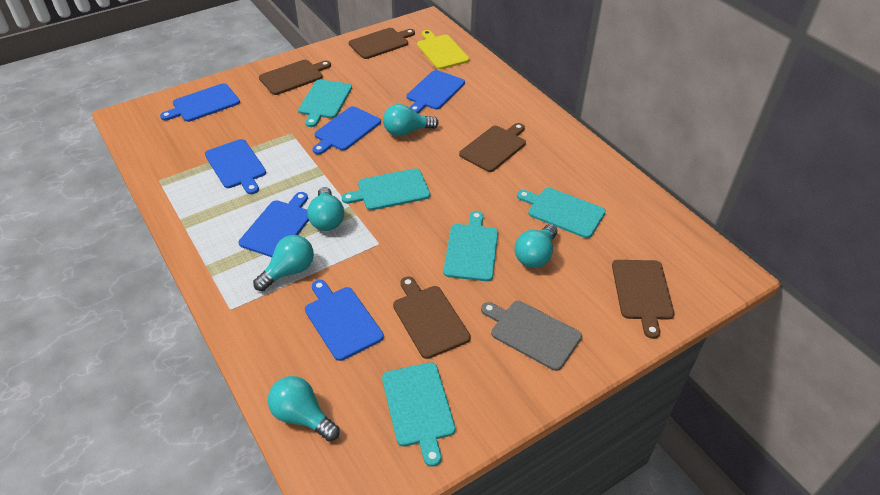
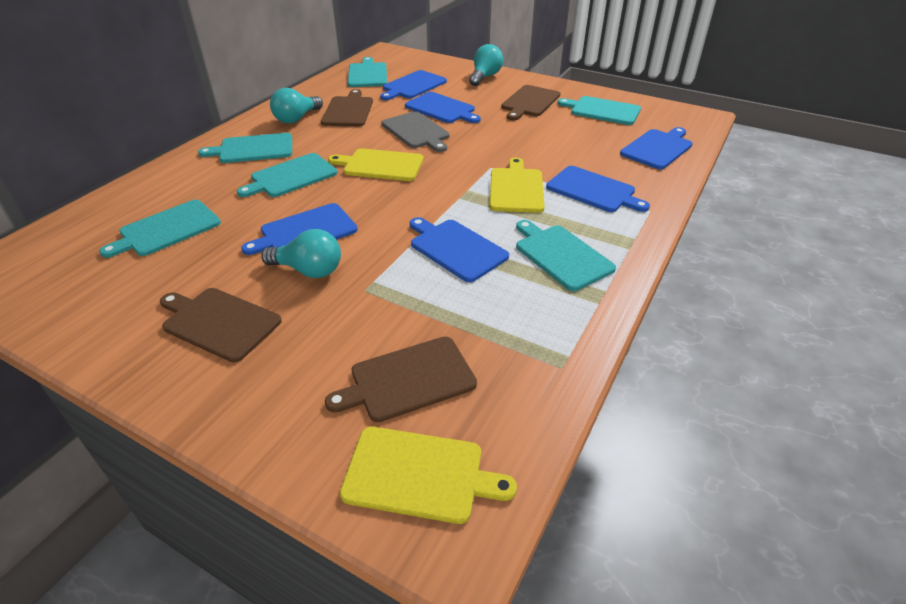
brown cutting board: 5 -> 4
turquoise cutting board: 5 -> 6
turquoise light bulb: 5 -> 3
yellow cutting board: 1 -> 3

